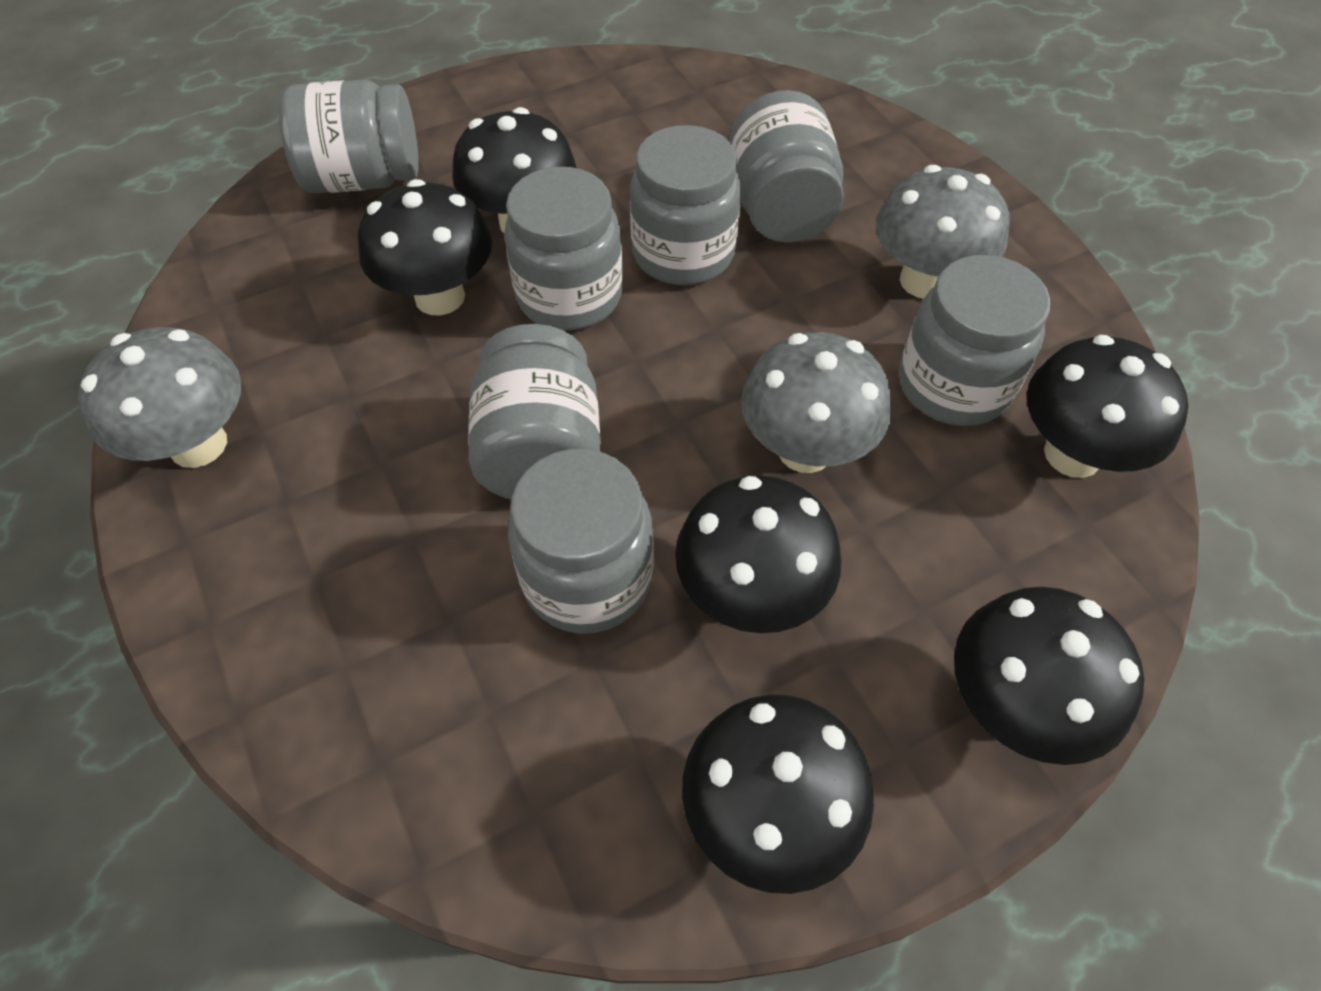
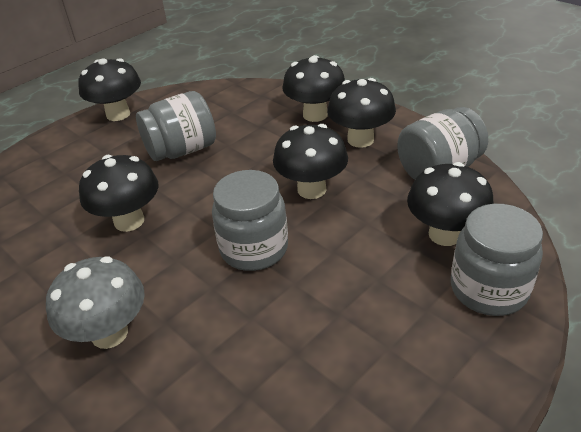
grey jar: 7 -> 4
grey mushroom: 3 -> 1

